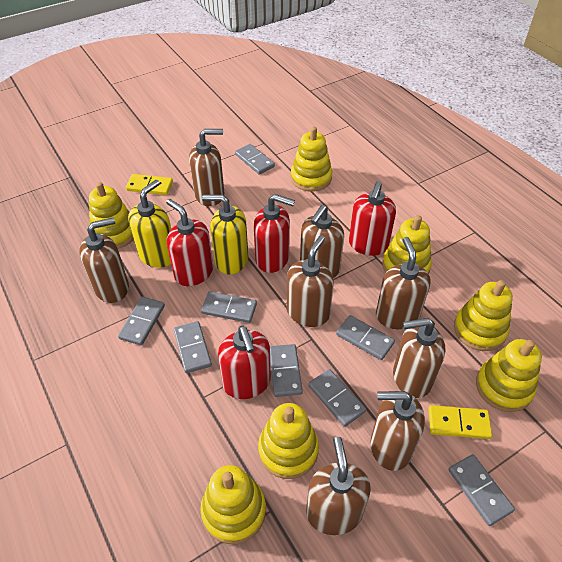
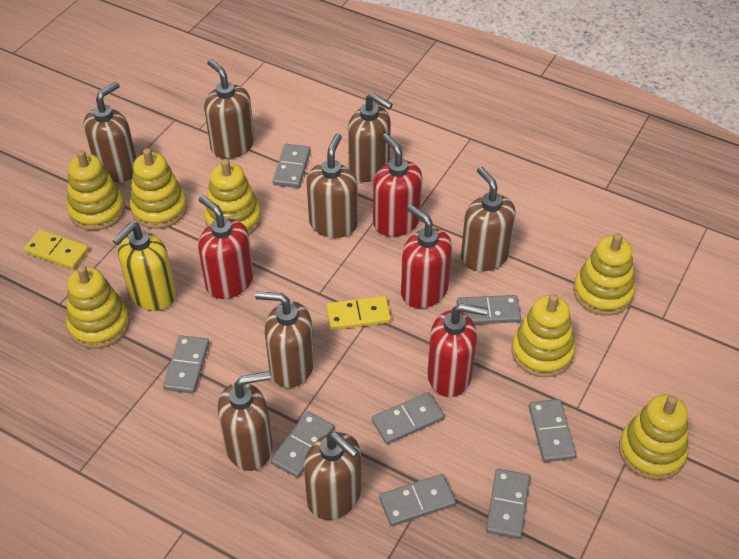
yellow soap dispenser: 2 -> 1

